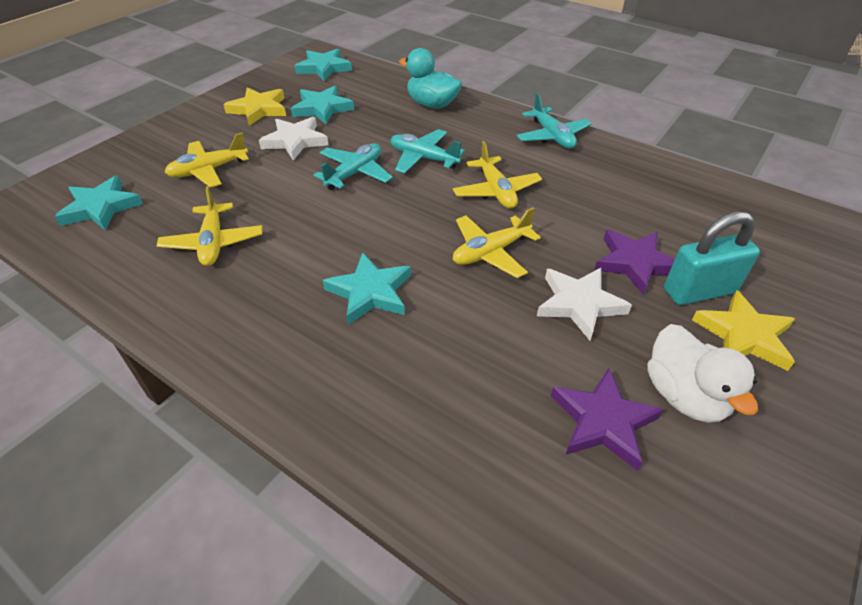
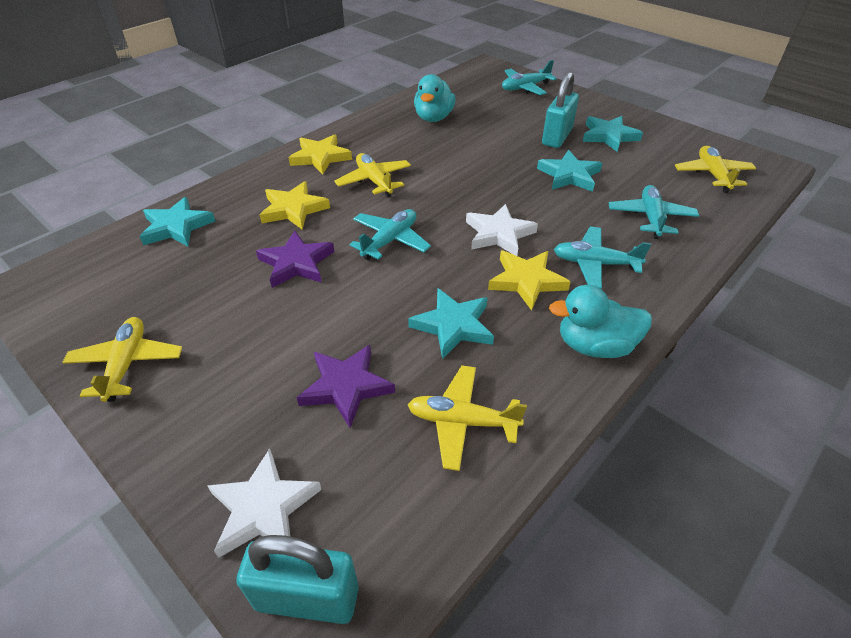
turquoise duck: 1 -> 2
turquoise padlock: 1 -> 2
turquoise plane: 3 -> 4
white duck: 1 -> 0
yellow star: 2 -> 3

